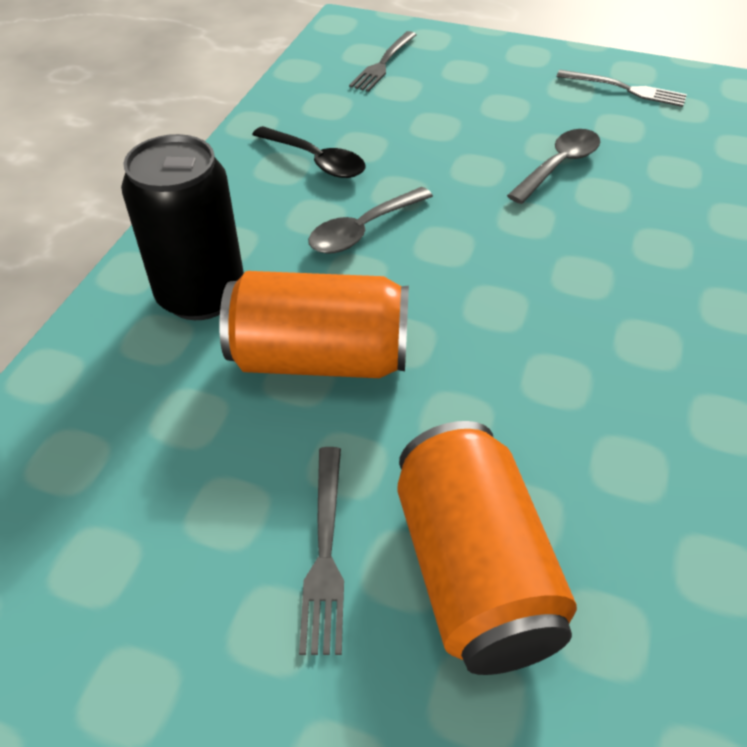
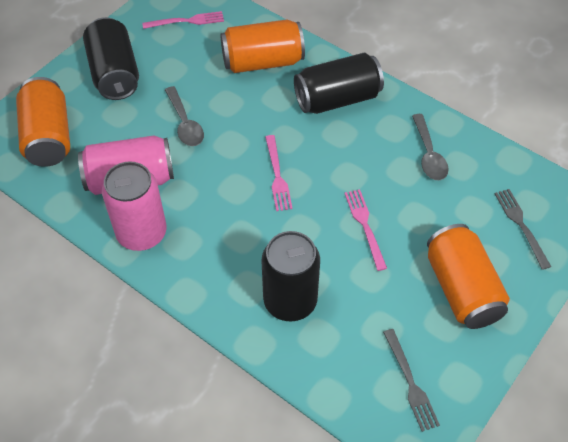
black can: 1 -> 3
black spoon: 1 -> 0
grey fork: 3 -> 2
orange can: 2 -> 3
pink can: 0 -> 2
pink fork: 0 -> 3

